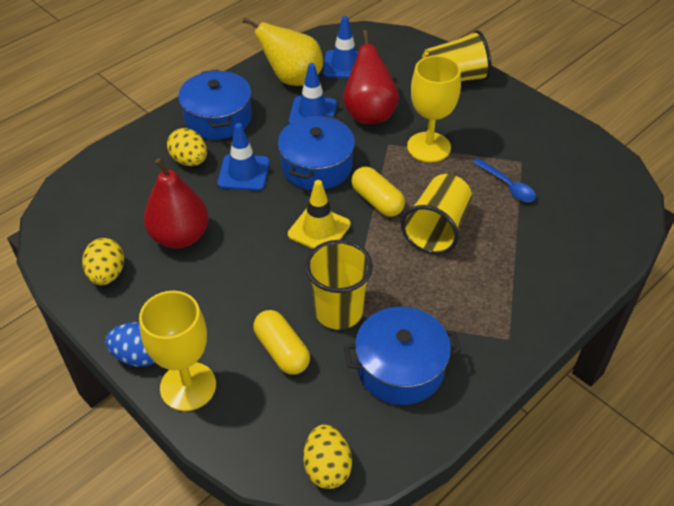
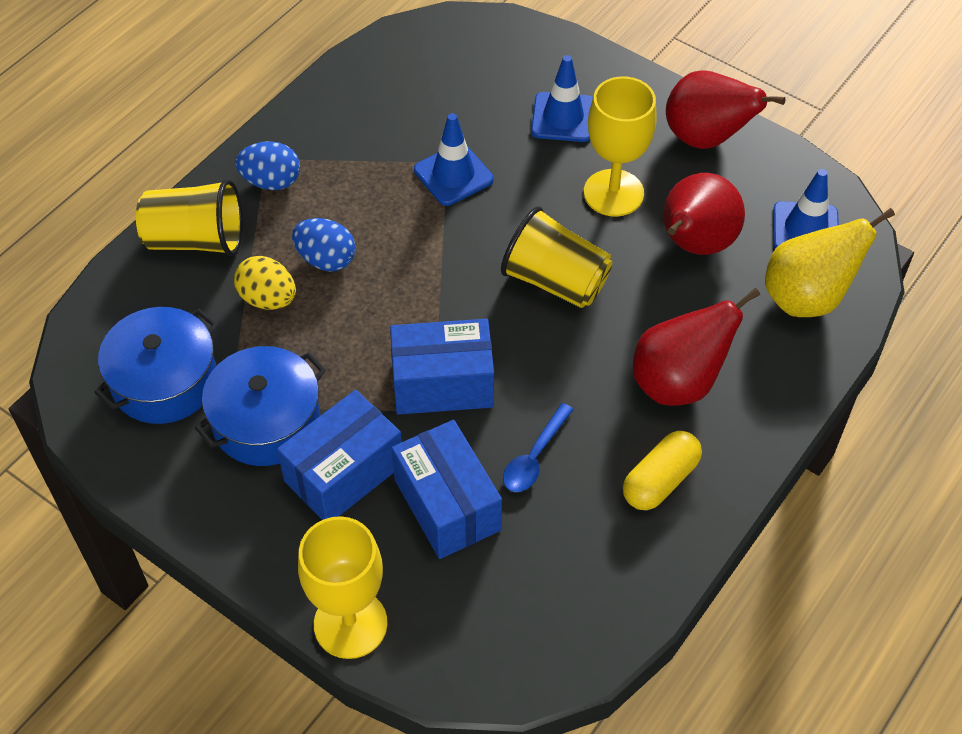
blue box: 0 -> 3
blue egg: 1 -> 2
blue pot: 3 -> 2
red pear: 2 -> 3
yellow capsule: 2 -> 1
yellow cup: 3 -> 2
yellow egg: 3 -> 1
yellow traffic cone: 1 -> 0

